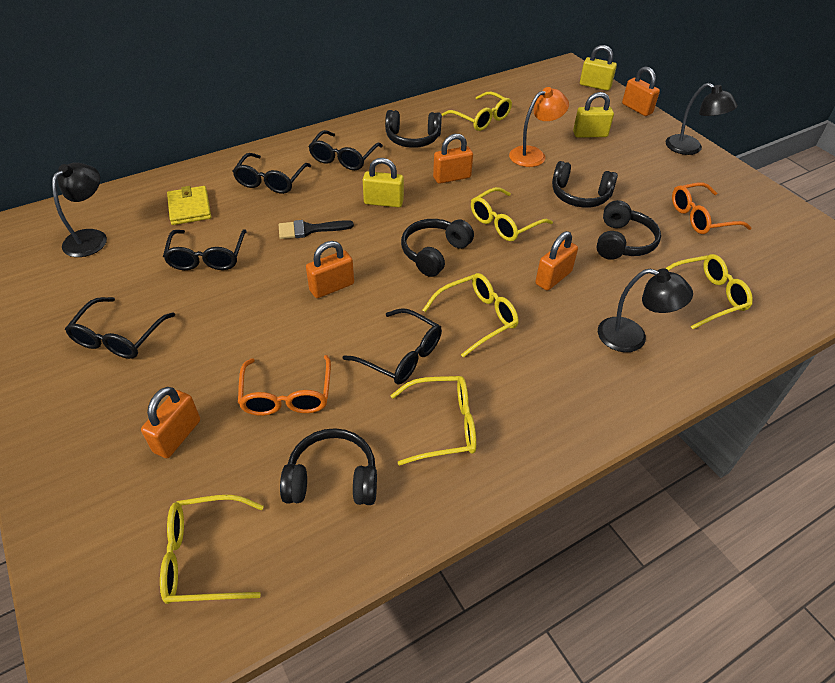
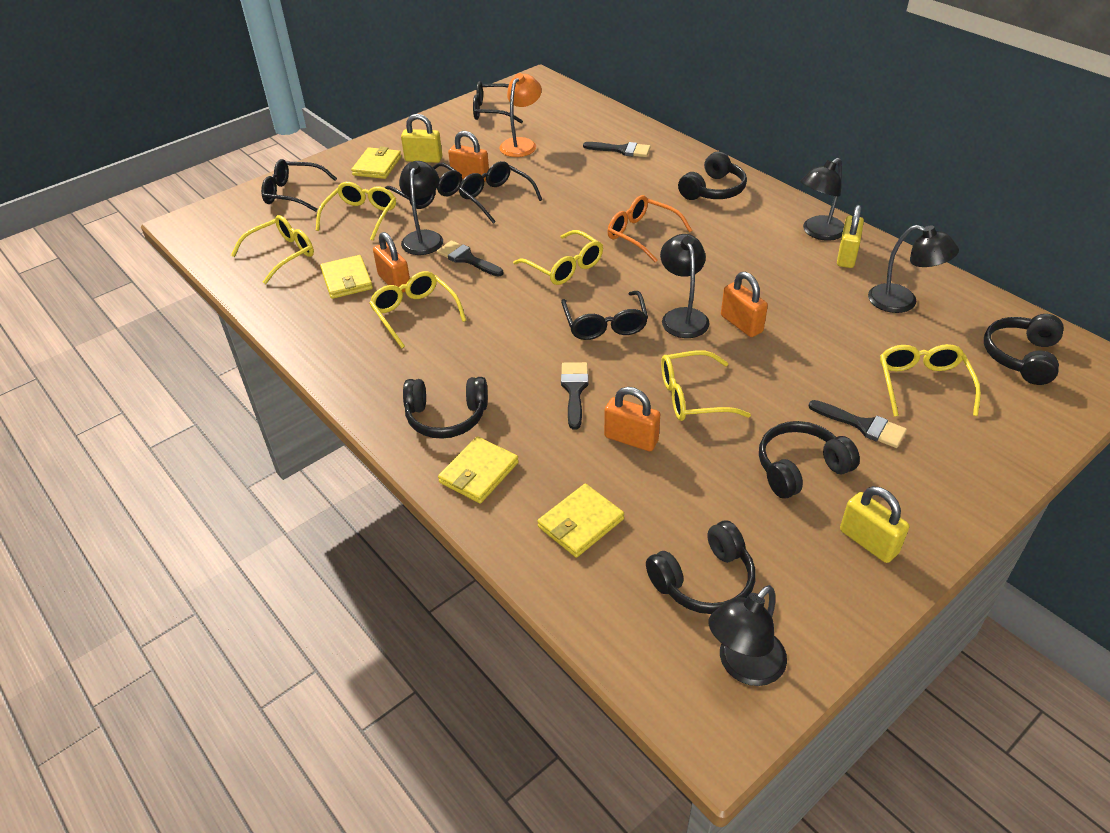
black brush: 1 -> 4
black lamp: 3 -> 5
orange glasses: 2 -> 1
orange padlock: 5 -> 4
yellow wallet: 1 -> 4

